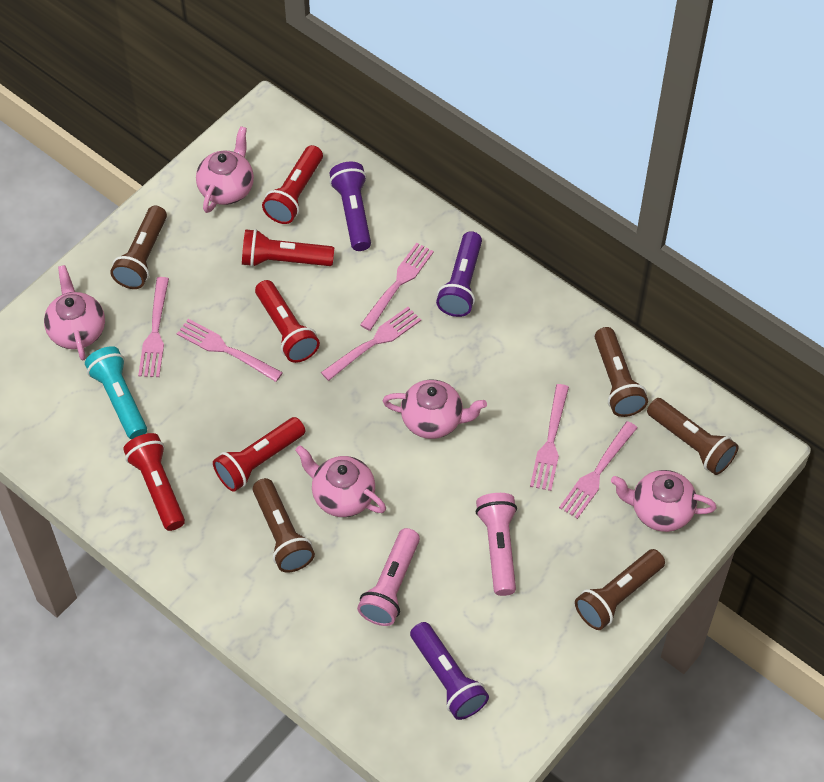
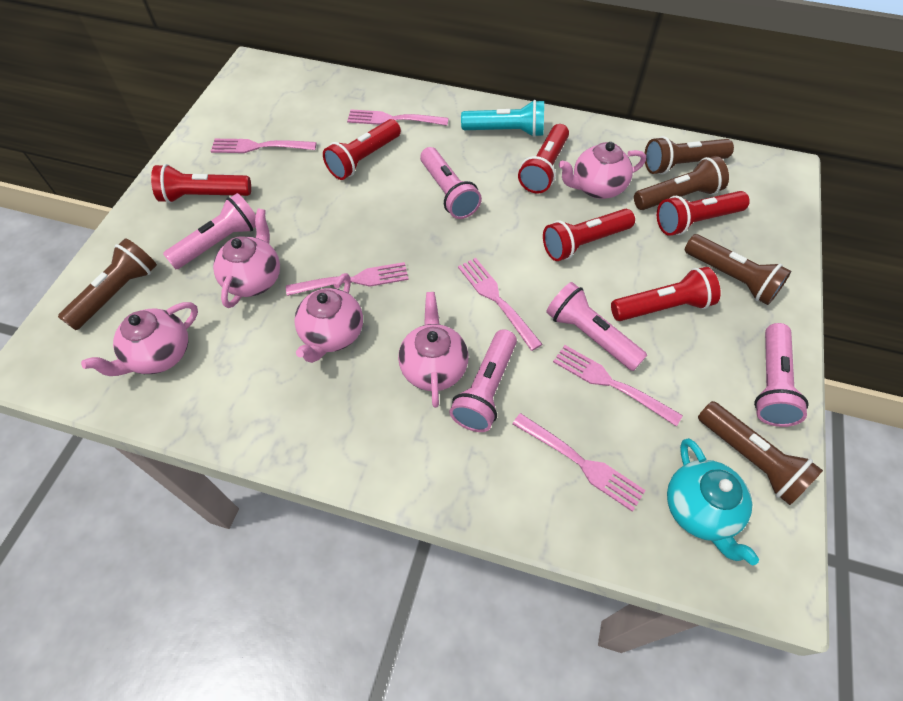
pink flashlight: 2 -> 5
purple flashlight: 3 -> 0
red flashlight: 5 -> 6
turquoise teapot: 0 -> 1

